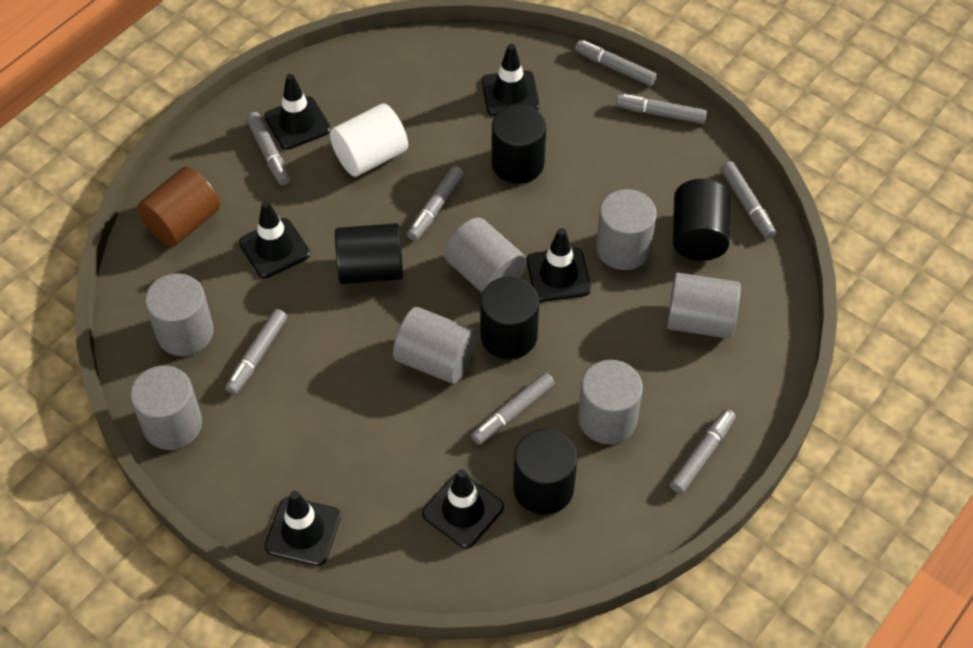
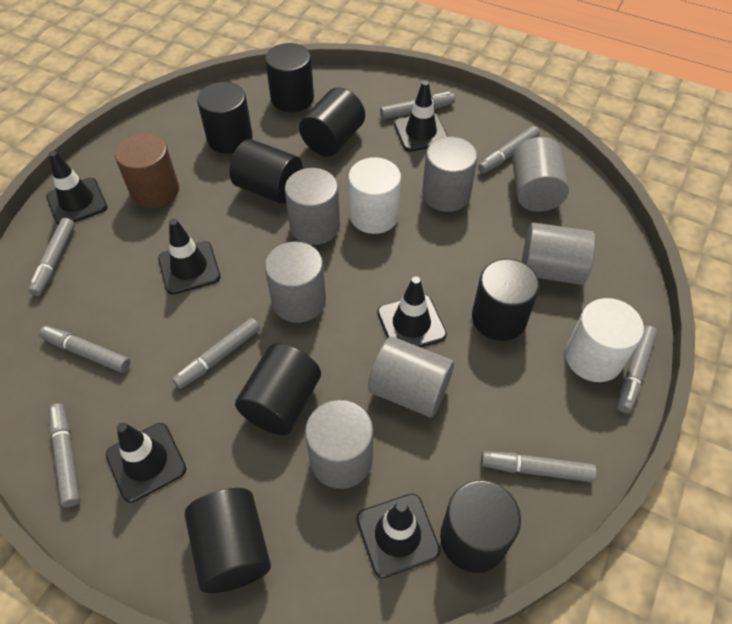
black cylinder: 5 -> 8
white cylinder: 1 -> 2

